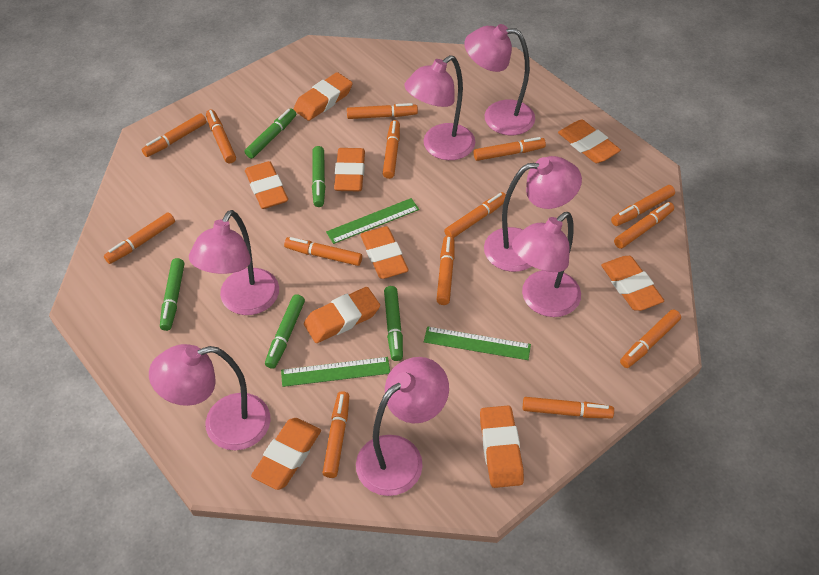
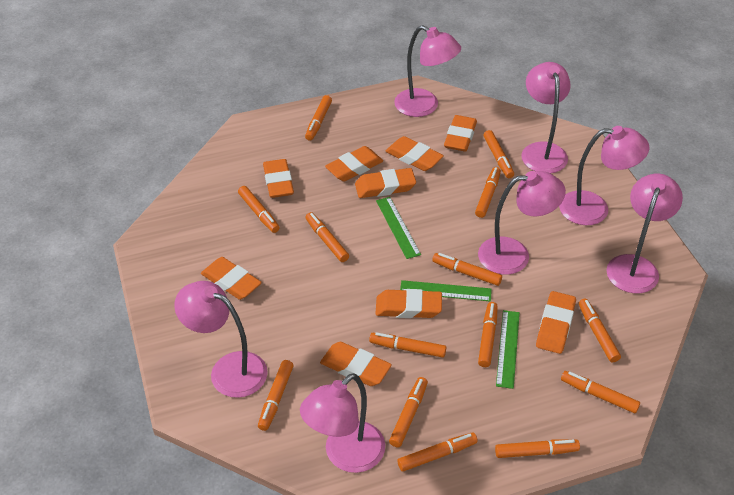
green marker: 5 -> 0

